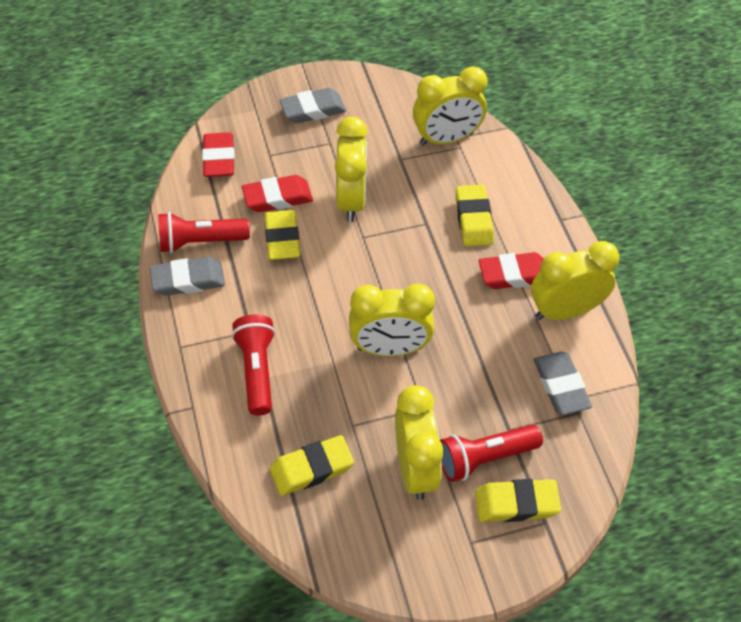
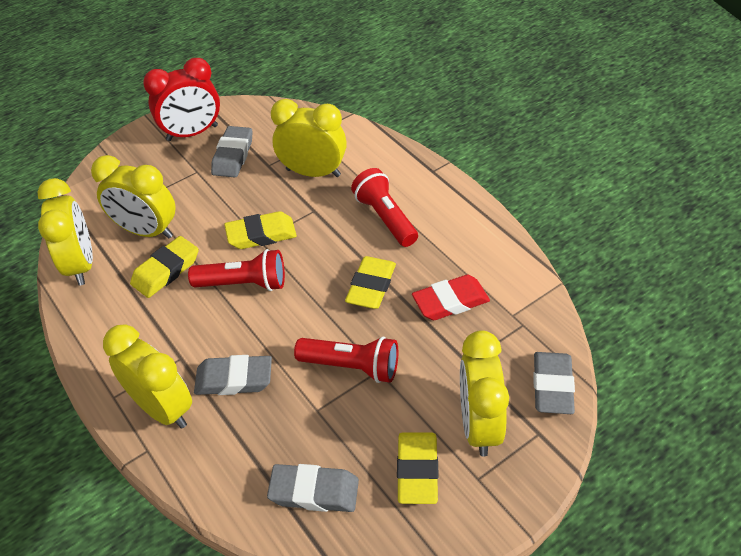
grey eraser: 3 -> 4
red clock: 0 -> 1
red eraser: 3 -> 1

